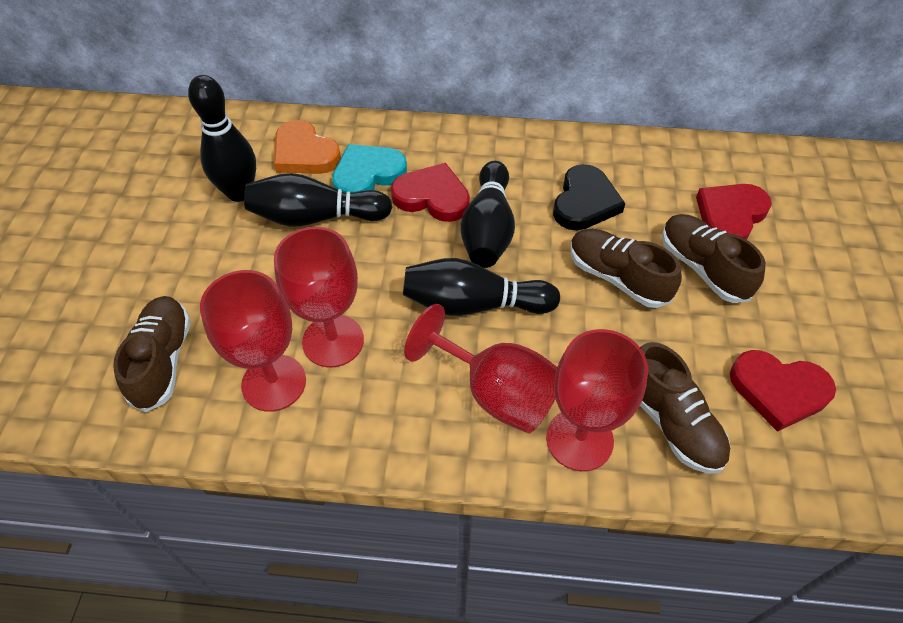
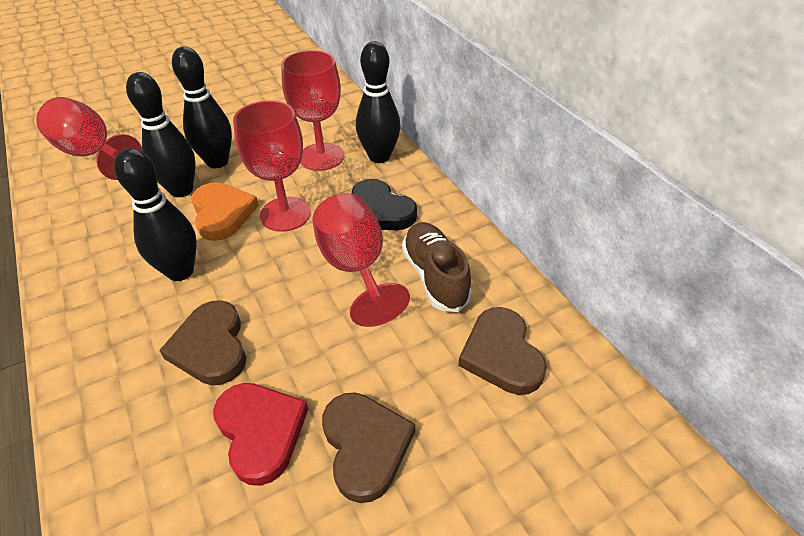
brown heart: 0 -> 3
brown shoe: 4 -> 1
red heart: 3 -> 1
turquoise heart: 1 -> 0

